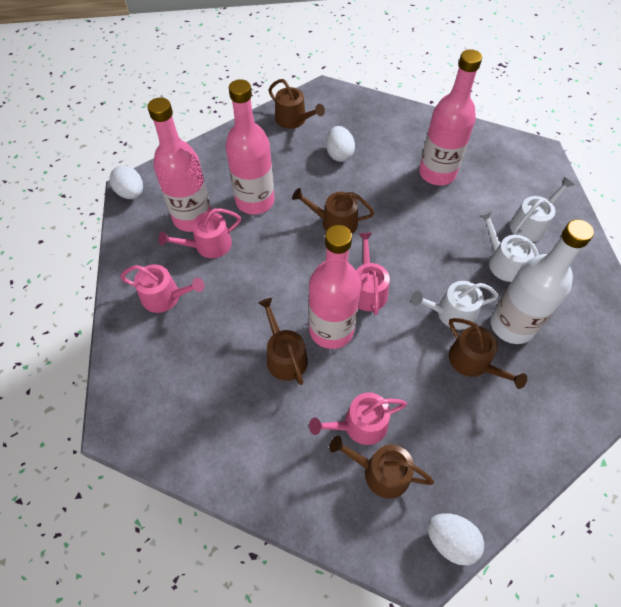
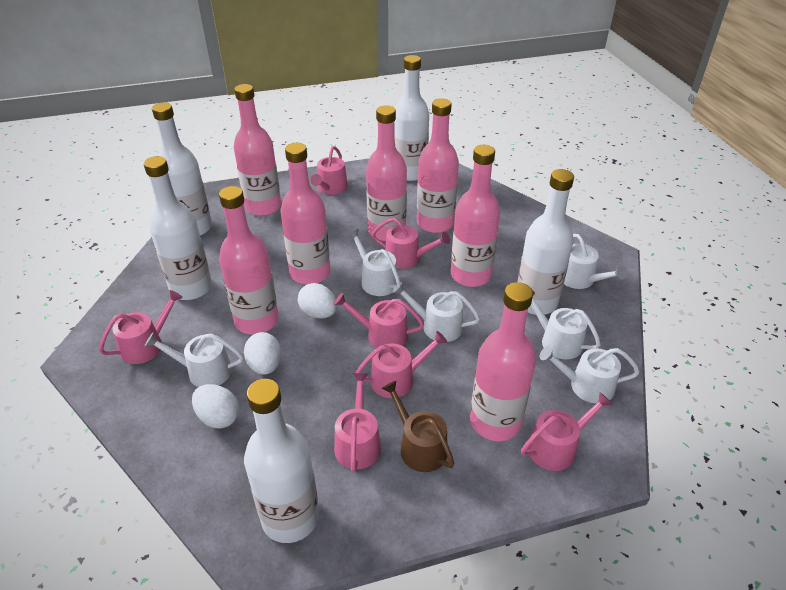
brown watering can: 5 -> 1
pink bottle: 4 -> 7
pink watering can: 4 -> 7
white bottle: 1 -> 5
white watering can: 3 -> 6

